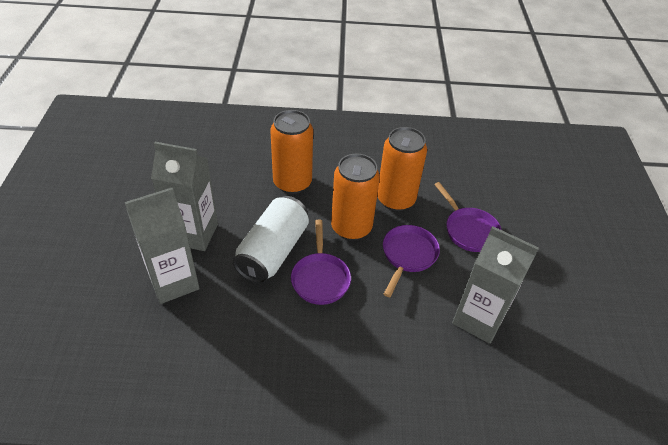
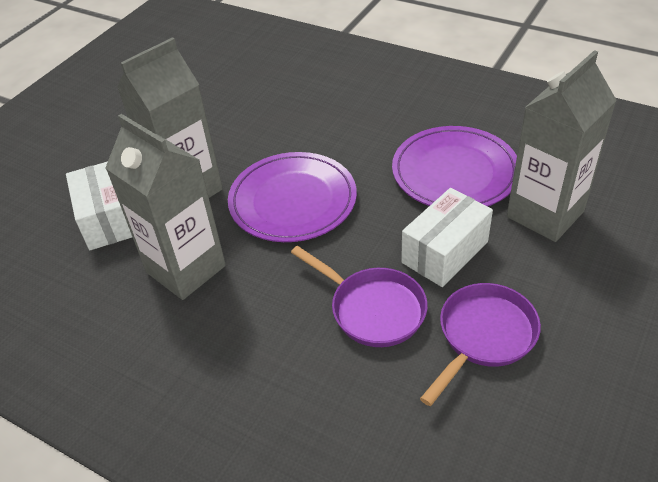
orange can: 3 -> 0
purple pan: 3 -> 2
purple plate: 0 -> 2
white box: 0 -> 2
white can: 1 -> 0

